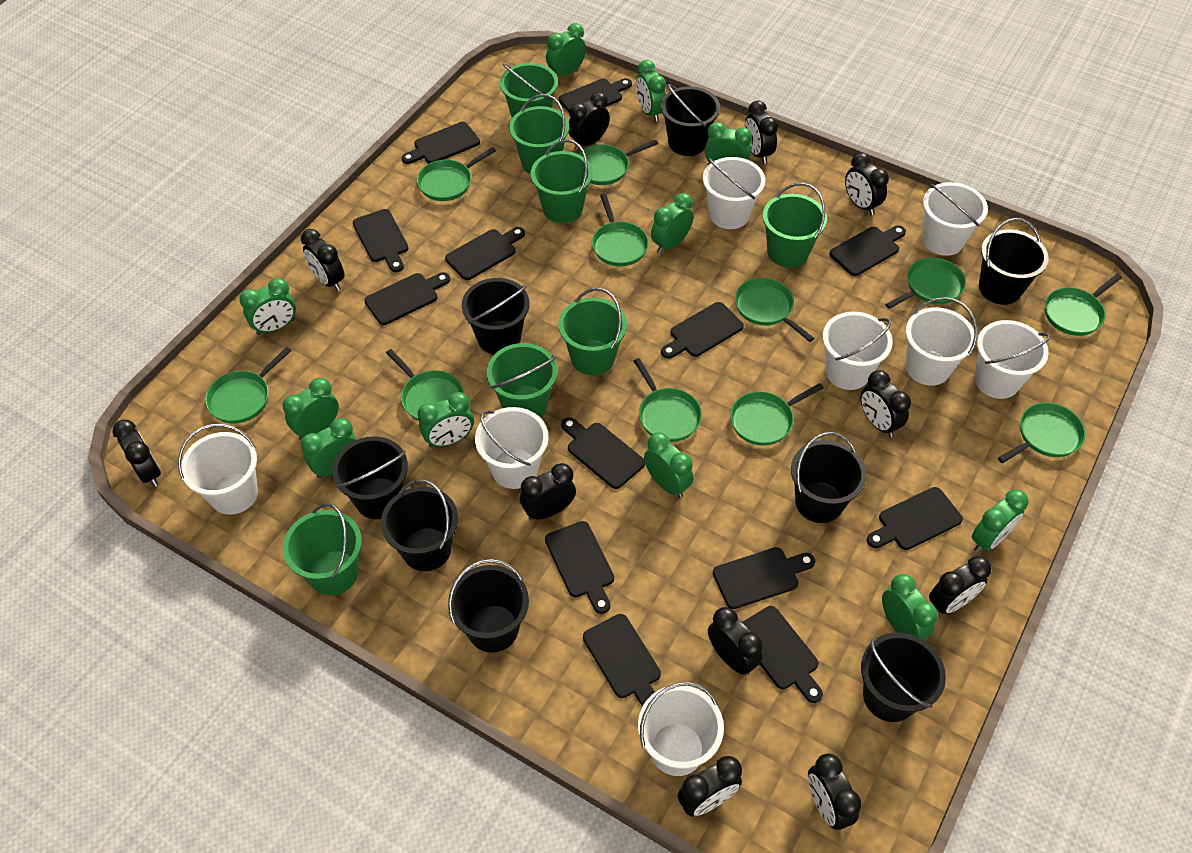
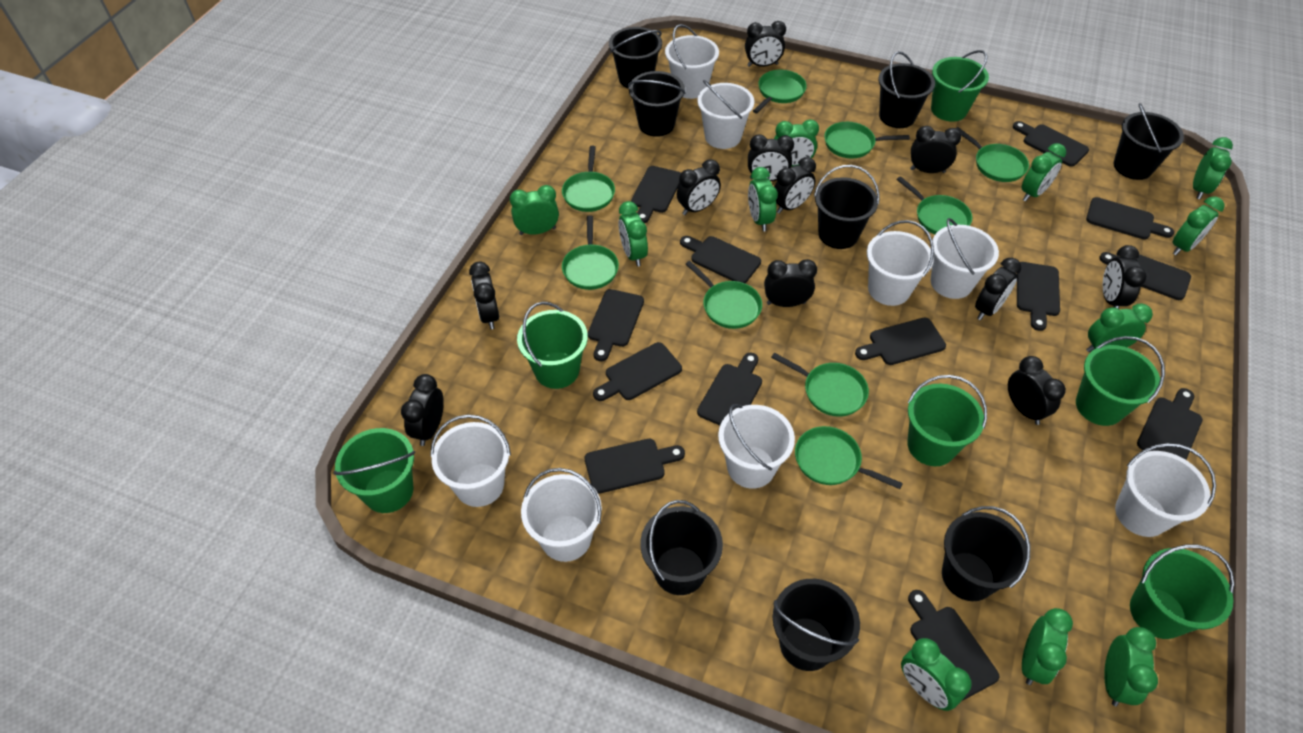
green bucket: 7 -> 6
green pan: 11 -> 9

